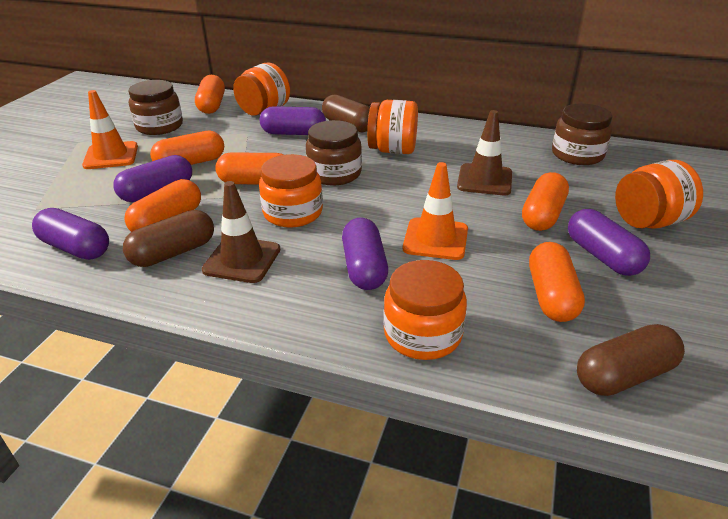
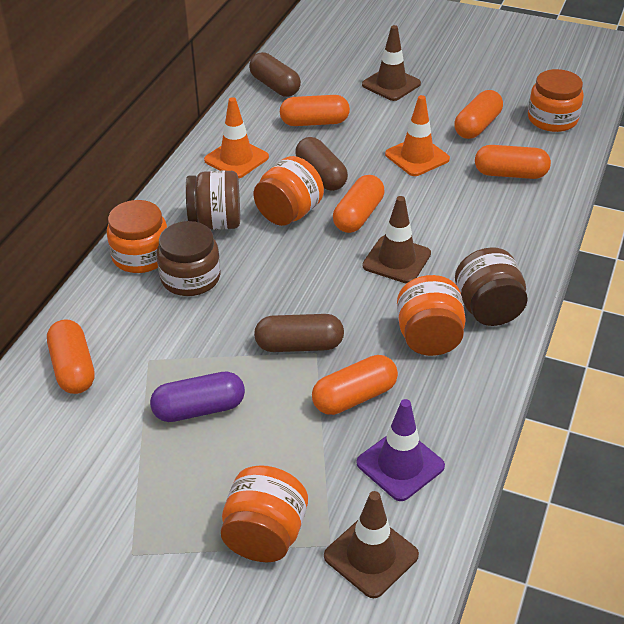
brown traffic cone: 2 -> 3
purple capsule: 5 -> 1
purple traffic cone: 0 -> 1

